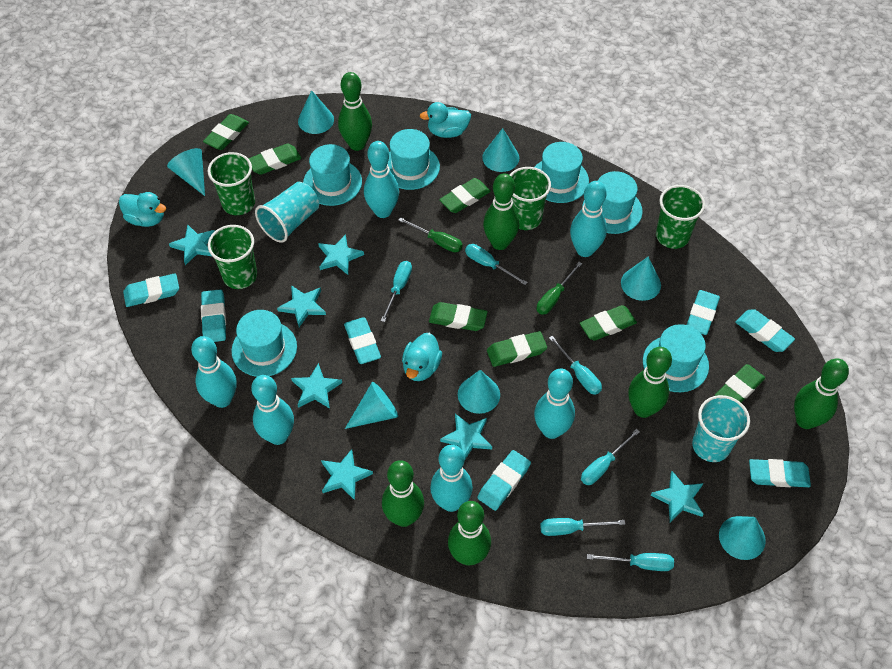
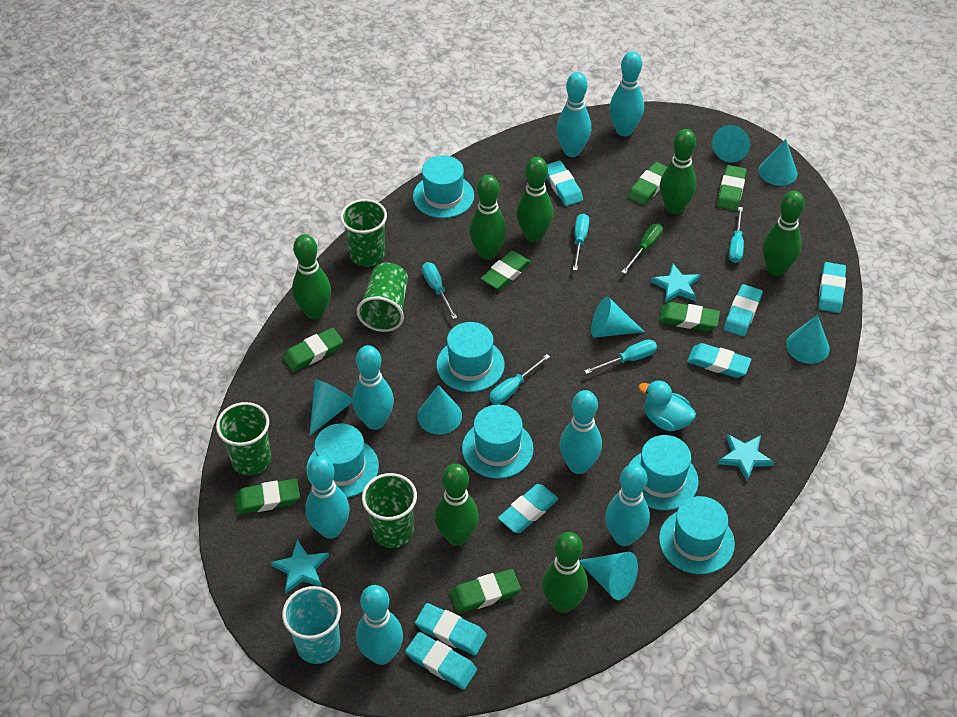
green bowling pin: 6 -> 7
green screwdriver: 2 -> 1
turquoise bowling pin: 6 -> 7
turquoise cup: 2 -> 1
turquoise duck: 3 -> 1
turquoise screwdriver: 6 -> 5
turquoise star: 7 -> 3

